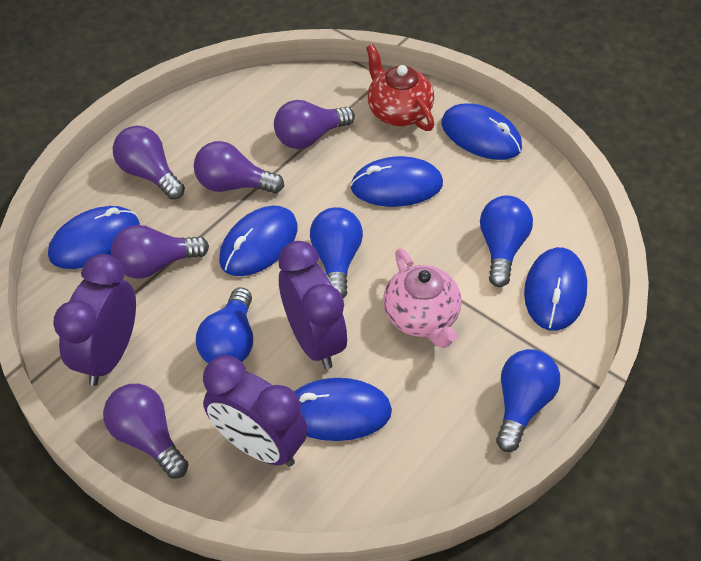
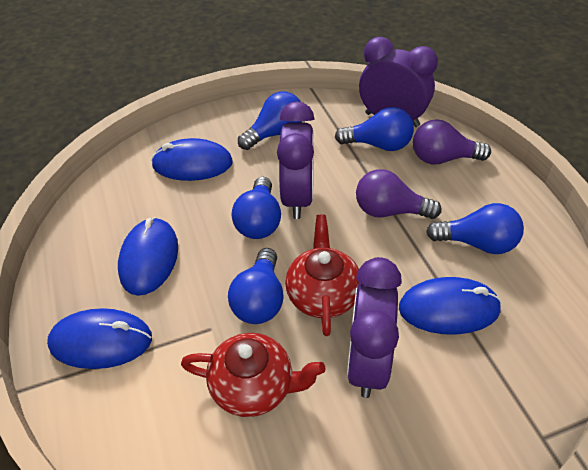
blue light bulb: 4 -> 5
blue mouse: 6 -> 4
pink teapot: 1 -> 0
purple light bulb: 5 -> 2
red teapot: 1 -> 2

